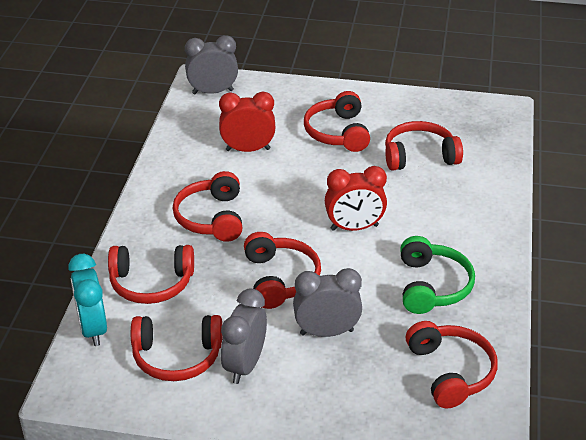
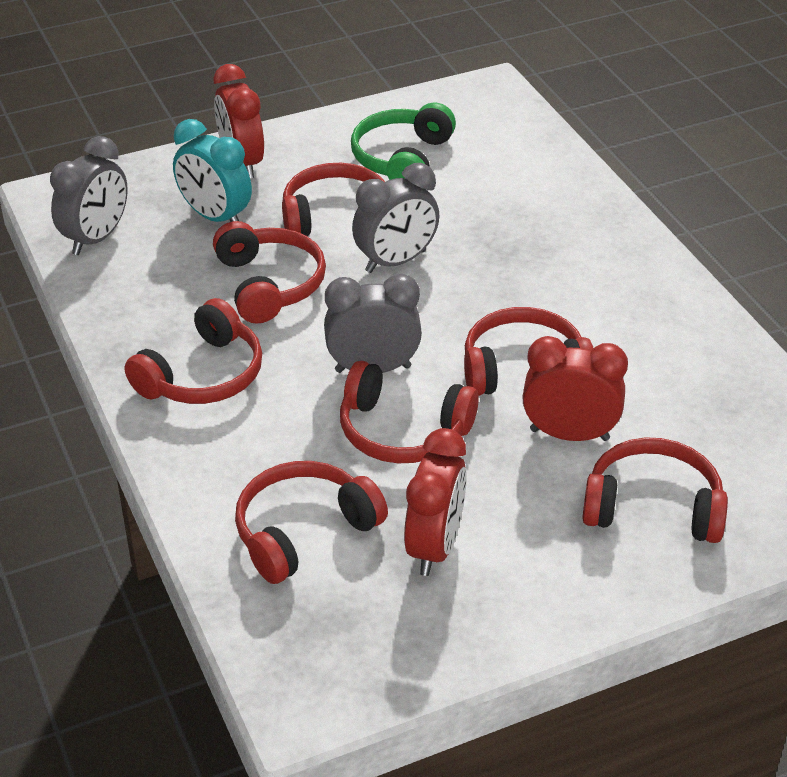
red clock: 2 -> 3

